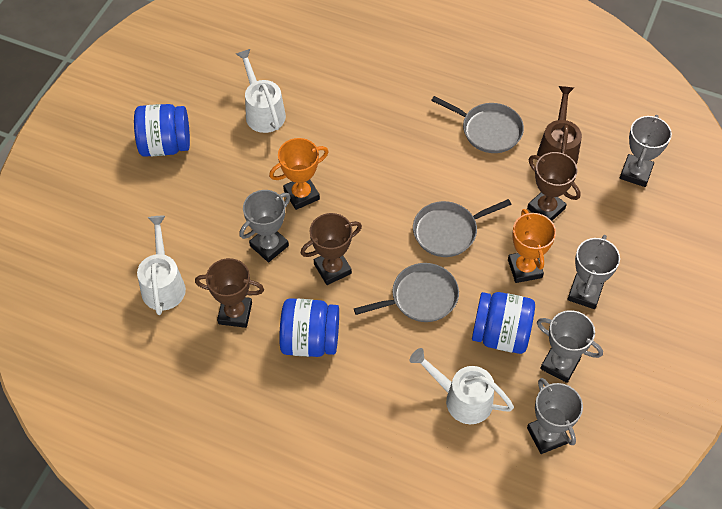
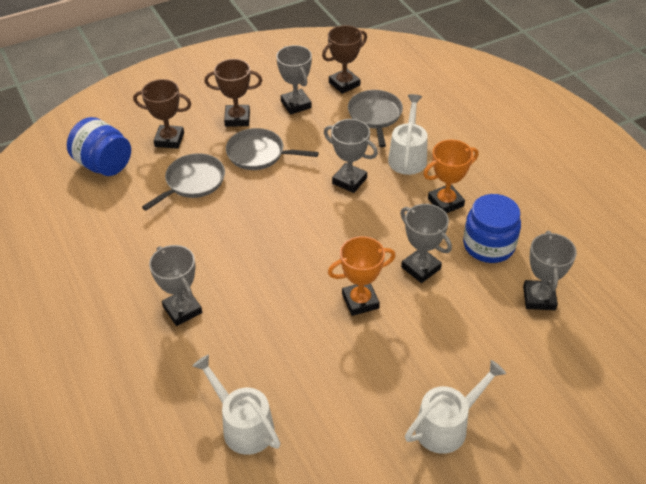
blue jar: 3 -> 2
brown watering can: 1 -> 0

